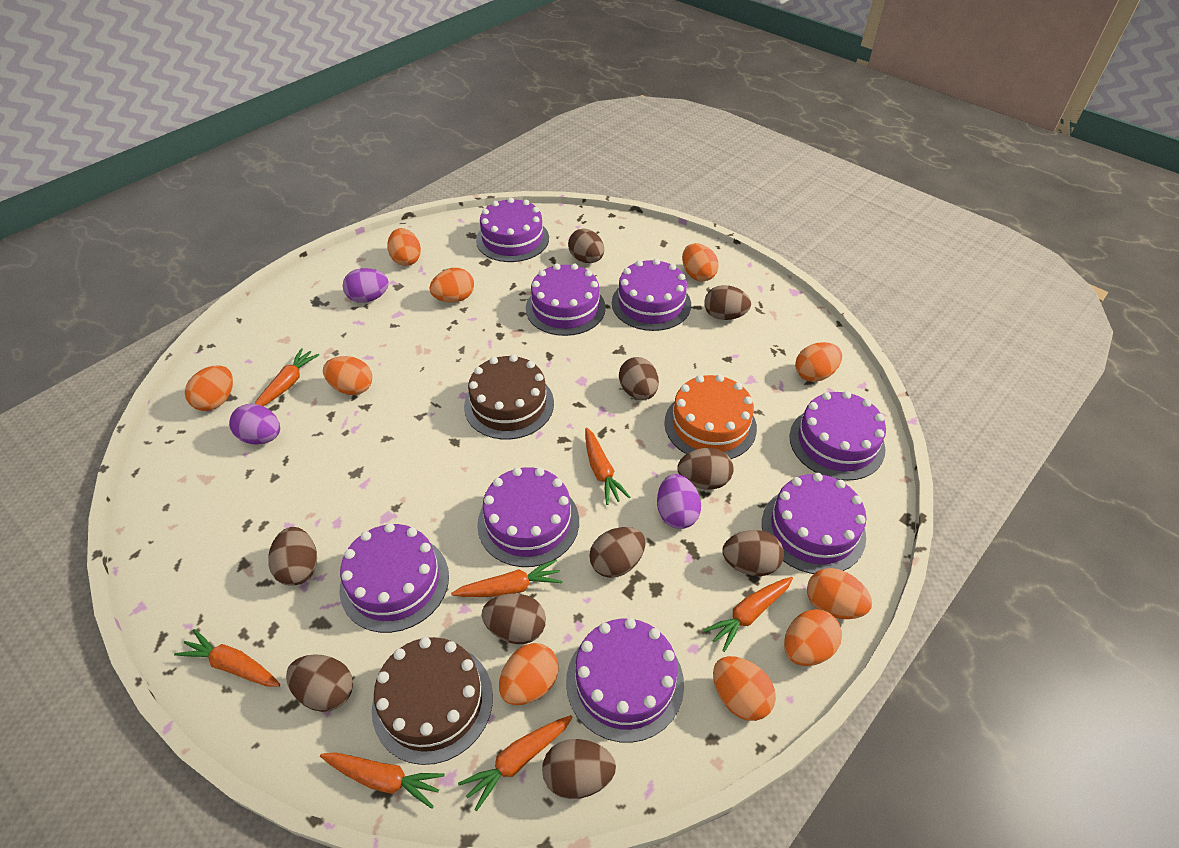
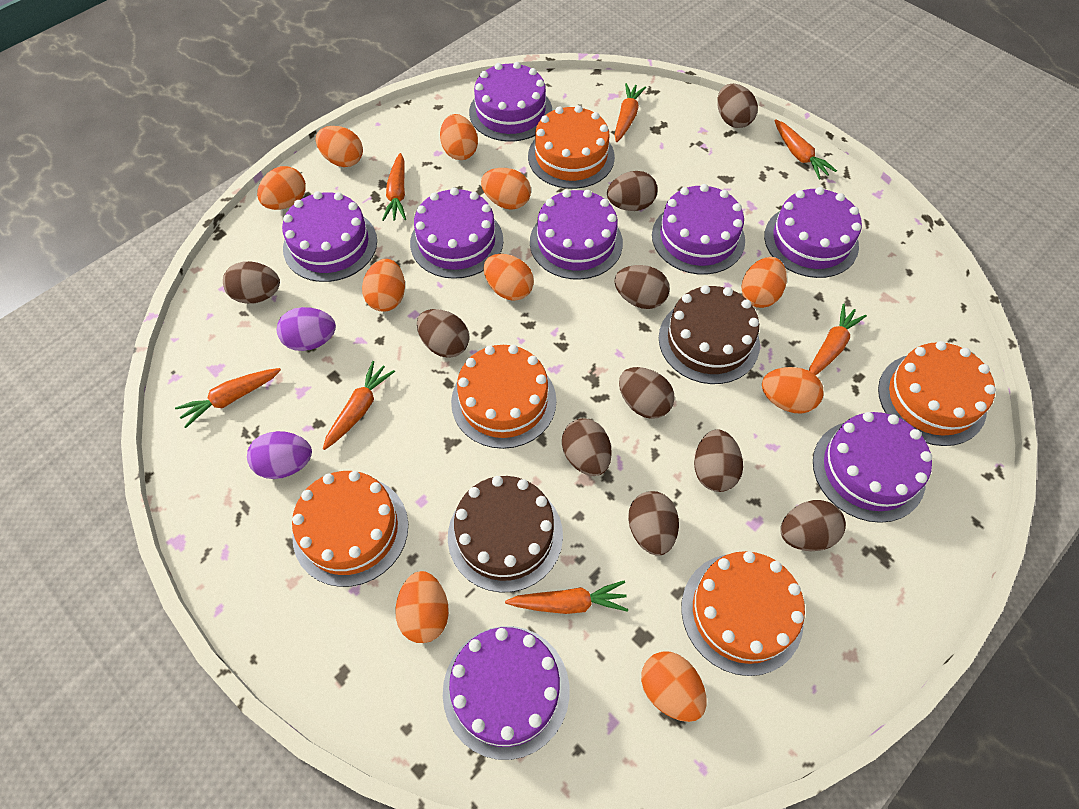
orange cake: 1 -> 5
purple egg: 3 -> 2

